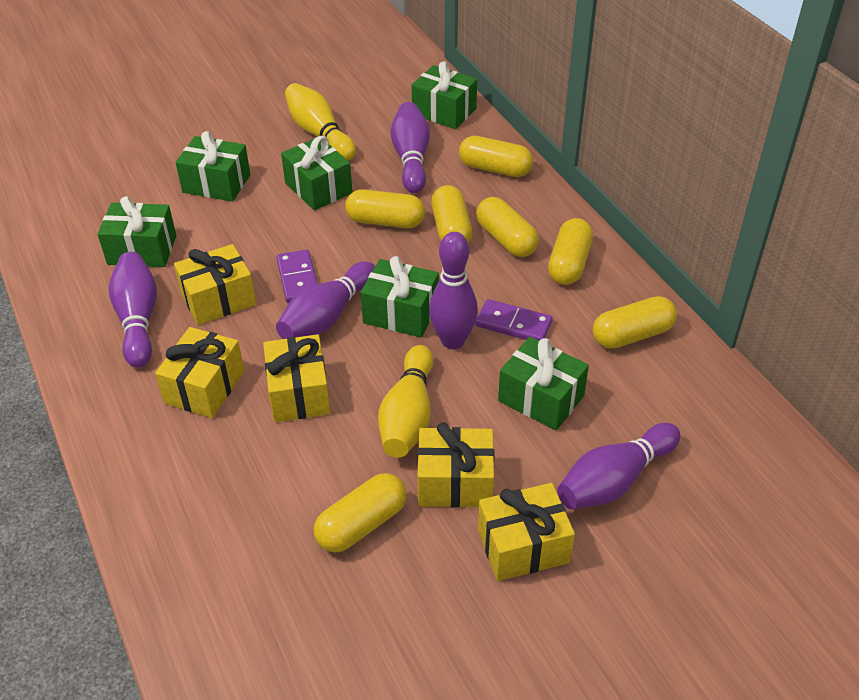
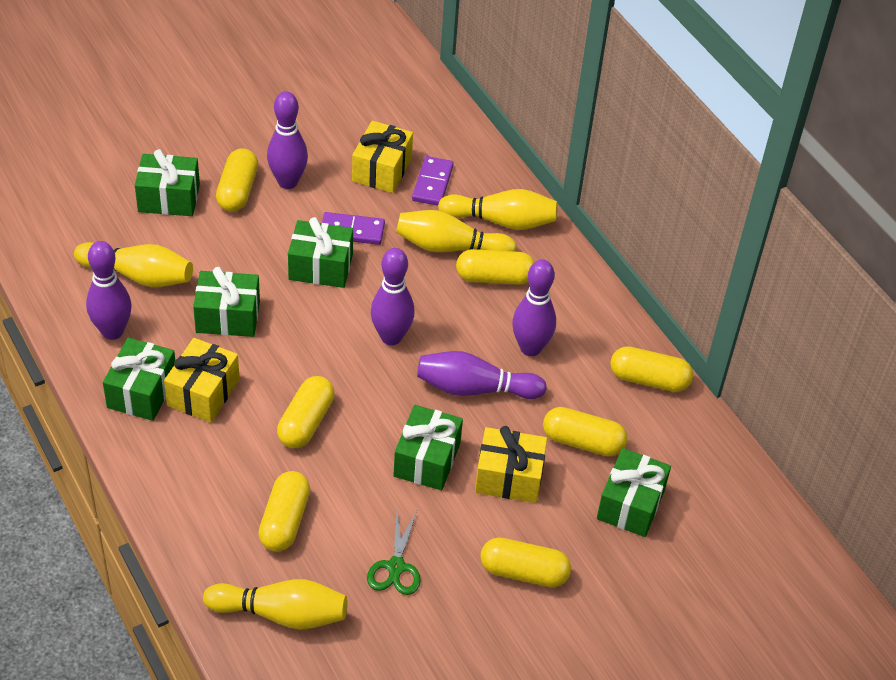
green scissors: 0 -> 1
yellow bowling pin: 2 -> 4
yellow gift: 5 -> 3

